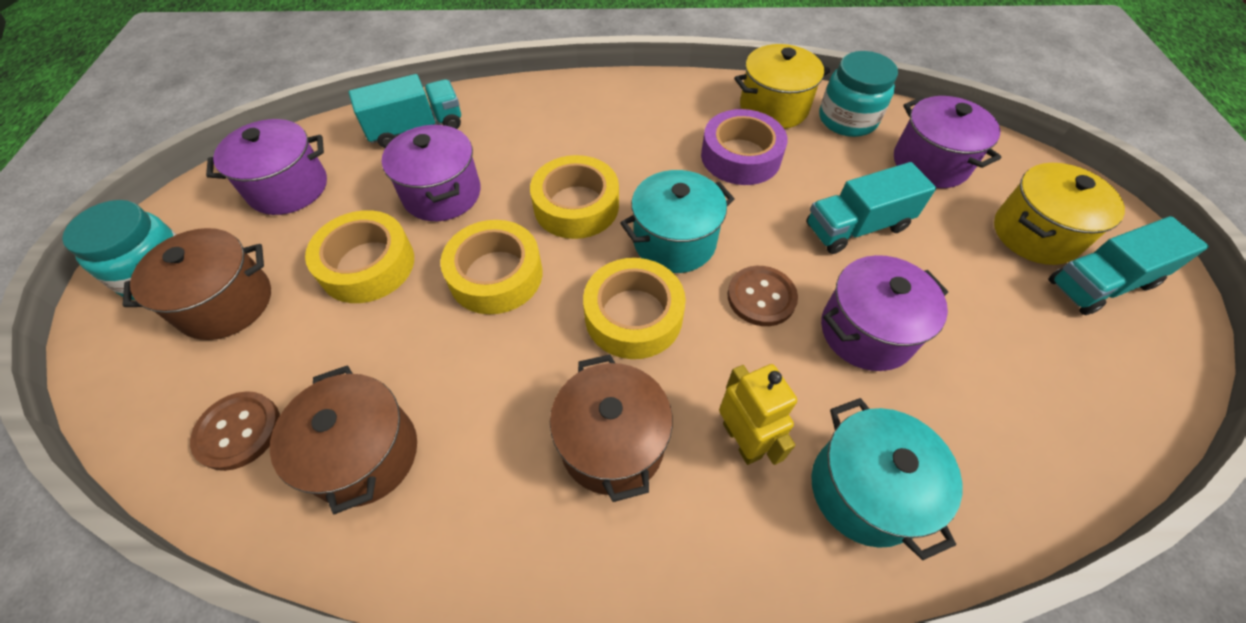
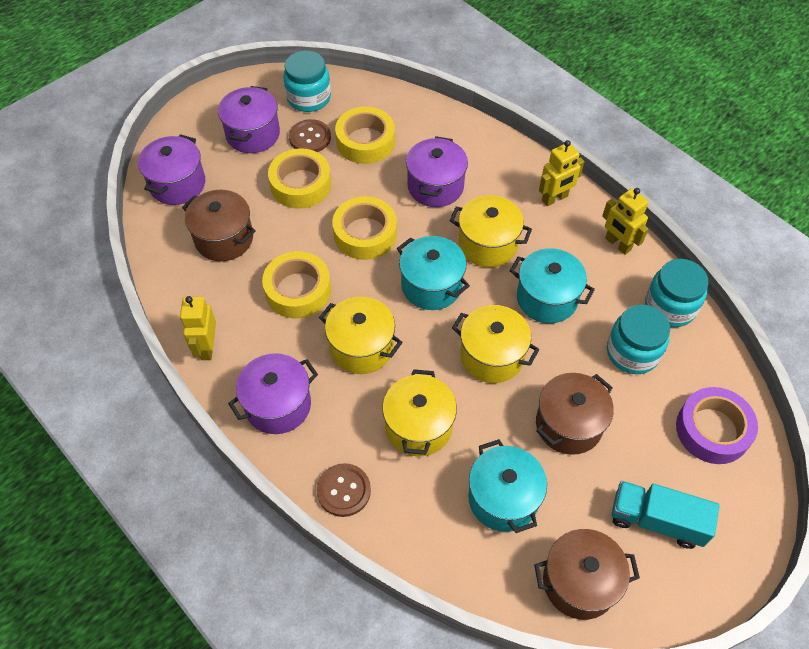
turquoise jar: 2 -> 3
turquoise pot: 2 -> 3
turquoise truck: 3 -> 1
yellow pot: 2 -> 4
yellow robot: 1 -> 3

